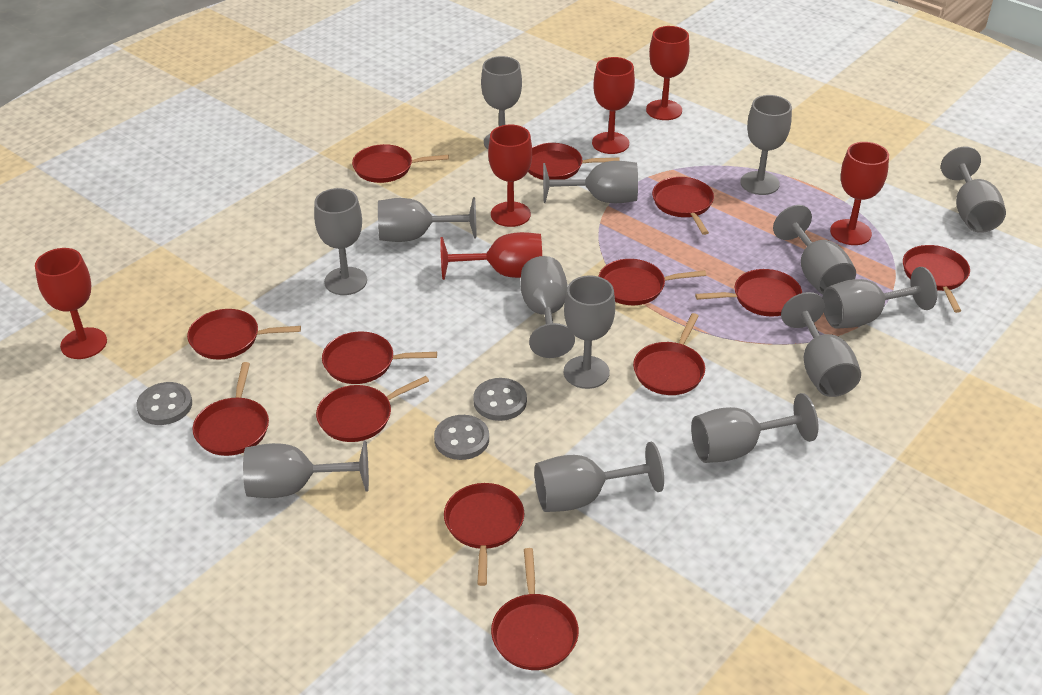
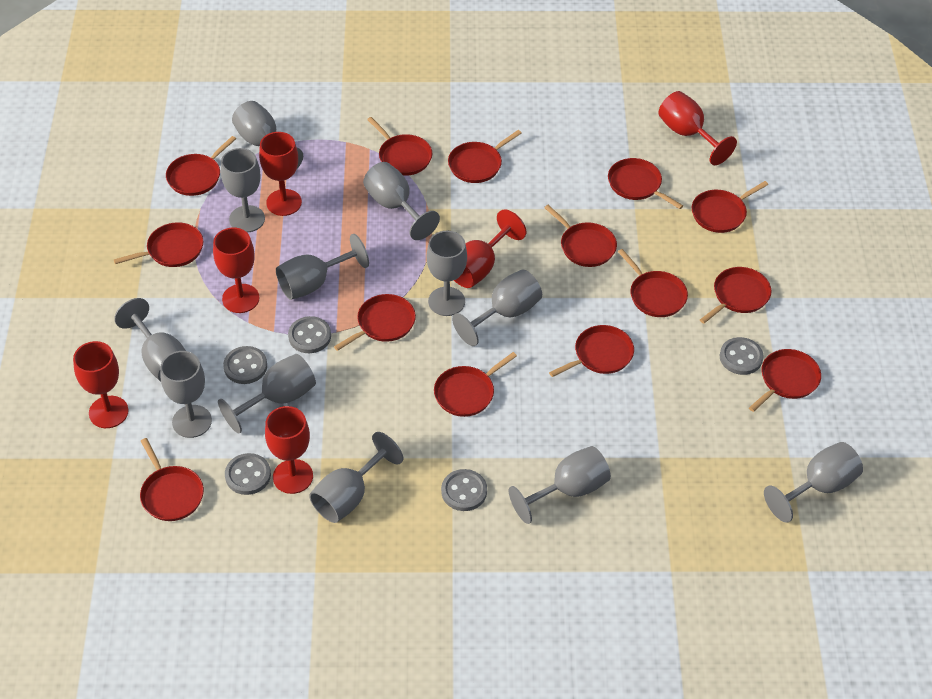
grey button: 3 -> 5
grey goblet: 14 -> 12
red pan: 13 -> 14

